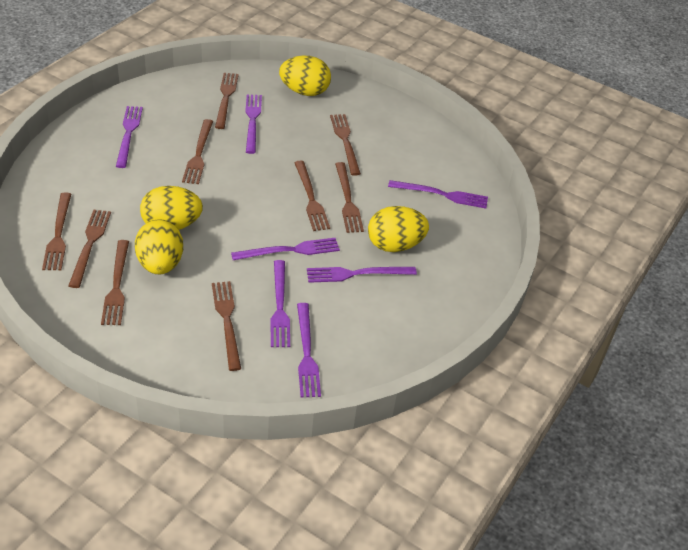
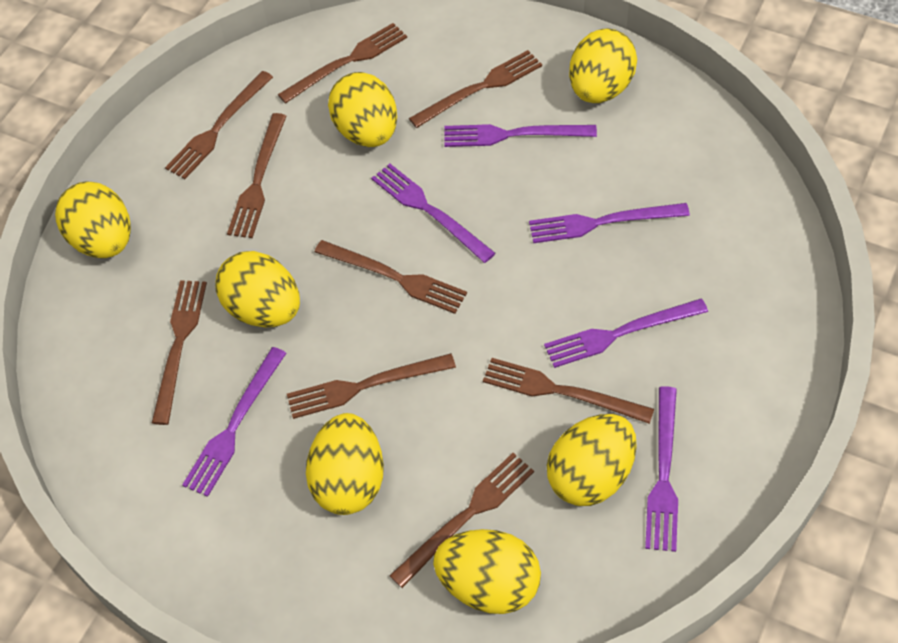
purple fork: 7 -> 6
yellow egg: 4 -> 7

